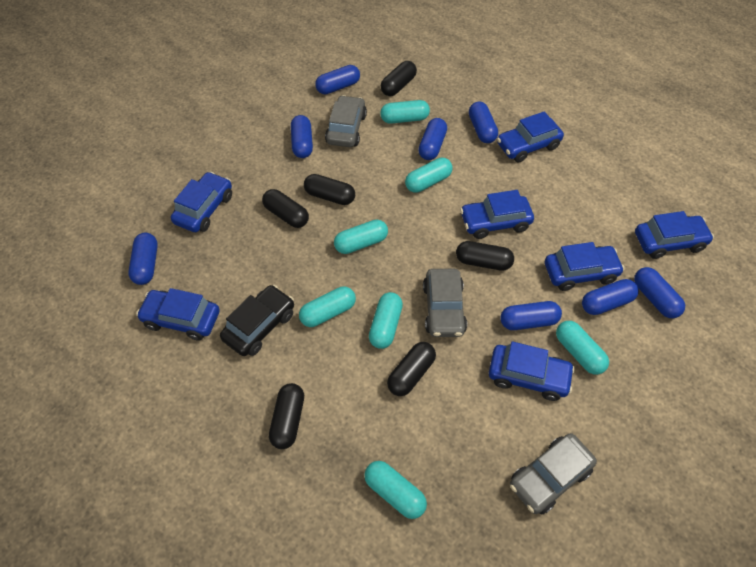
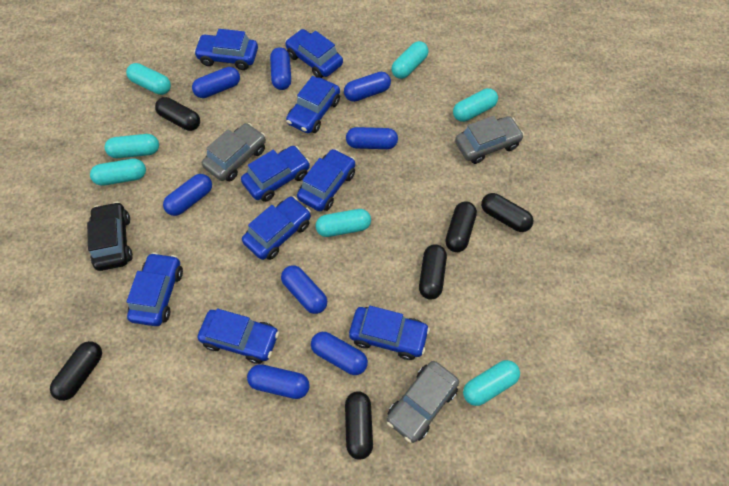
blue car: 7 -> 9

